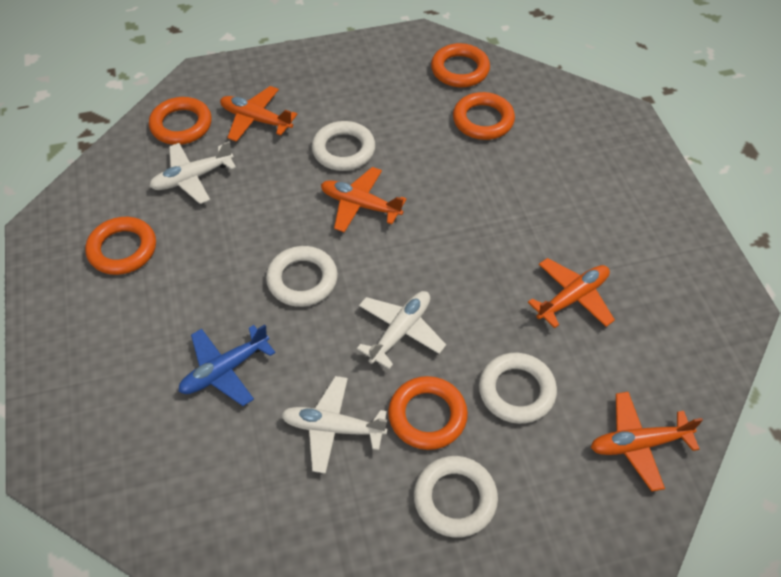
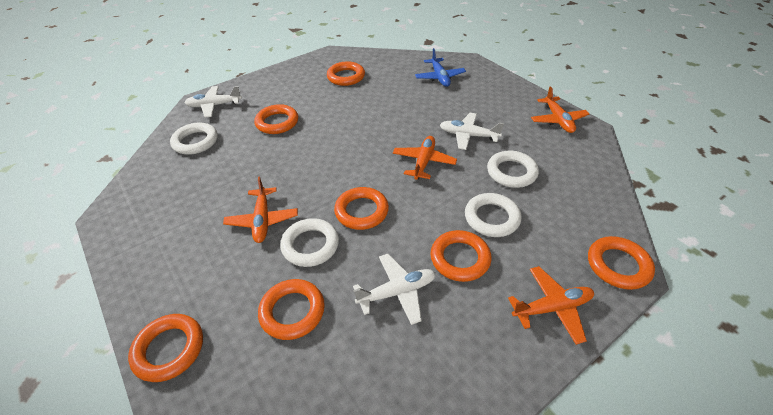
orange ring: 5 -> 7

